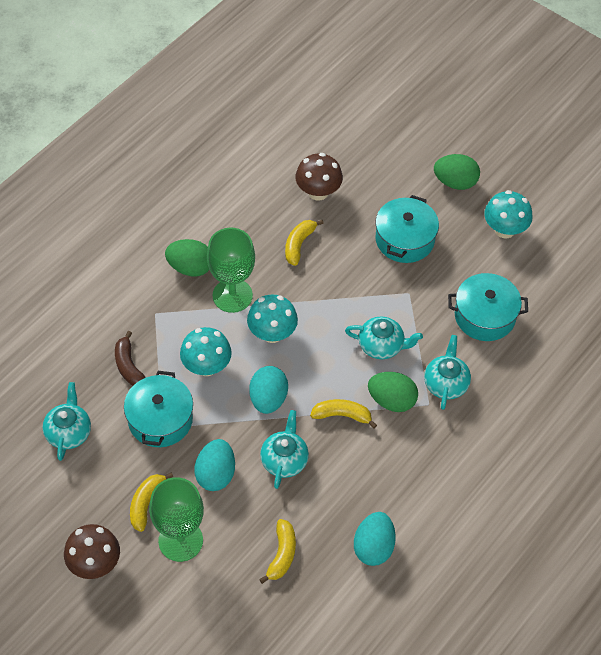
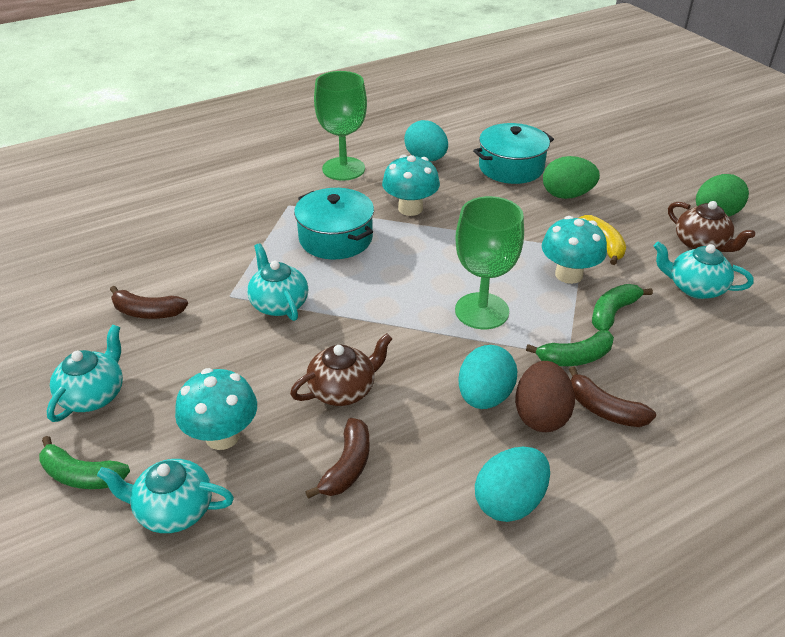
brown banana: 1 -> 3
brown egg: 0 -> 1
brown mushroom: 2 -> 0
brown teapot: 0 -> 2
green banana: 0 -> 3
green egg: 3 -> 2
turquoise pot: 3 -> 2
yellow banana: 4 -> 1

